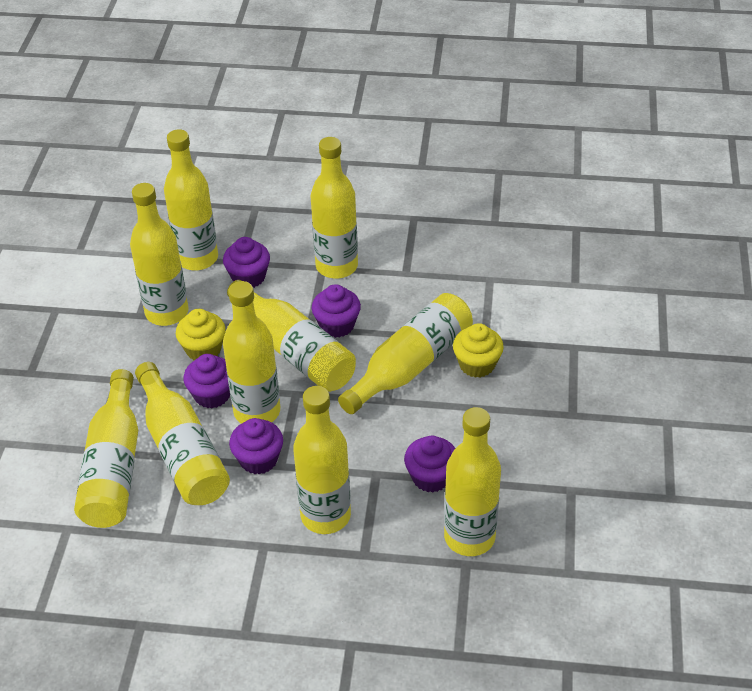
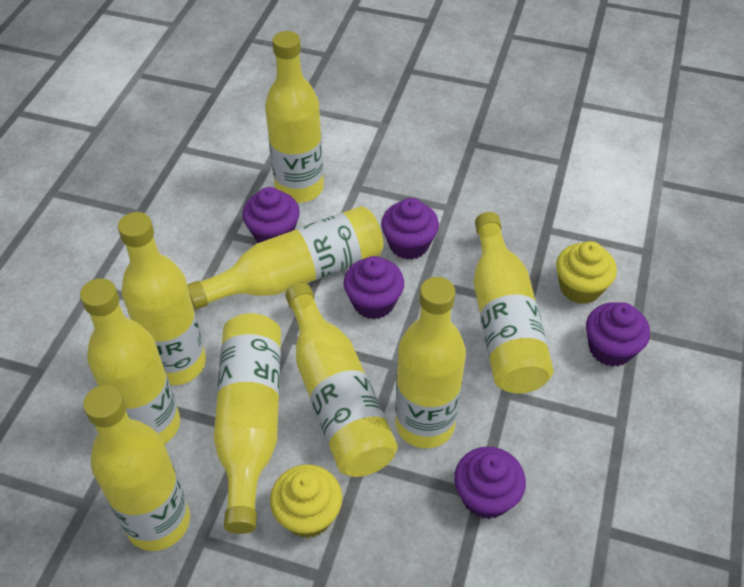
yellow bottle: 10 -> 9

